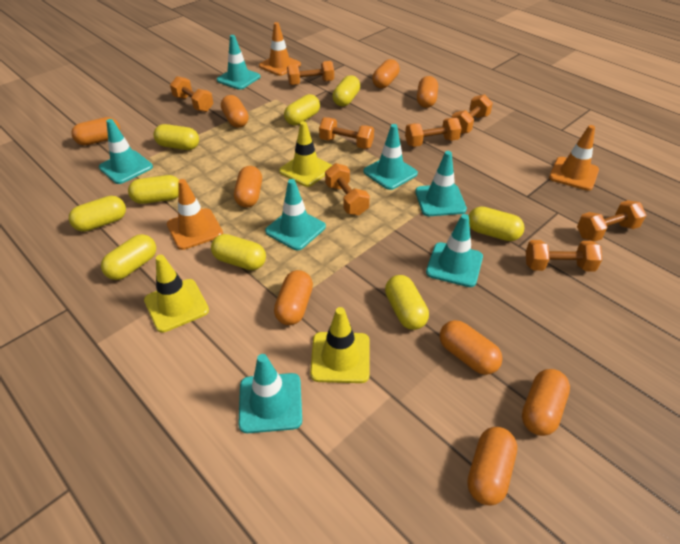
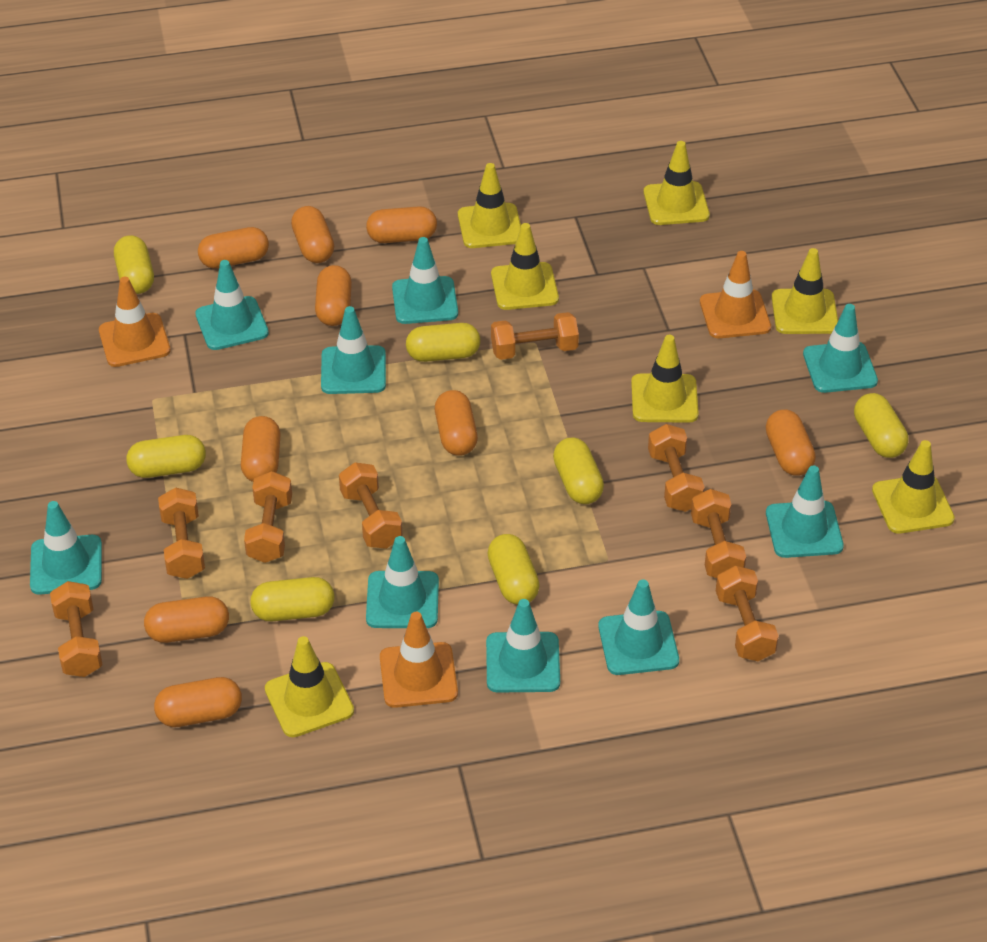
turquoise traffic cone: 7 -> 9
yellow capsule: 9 -> 7
yellow traffic cone: 3 -> 7

